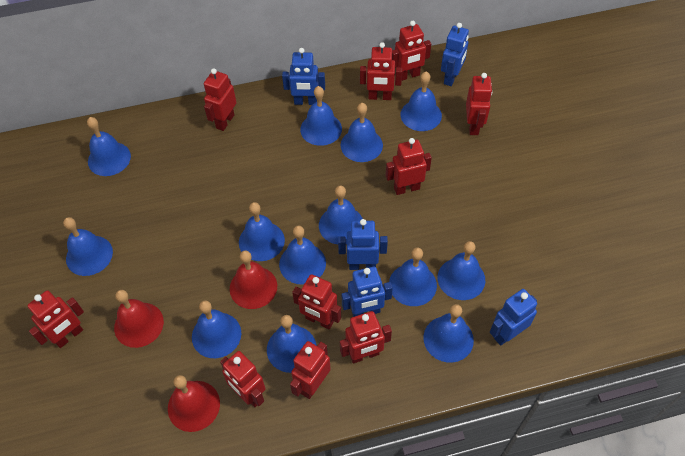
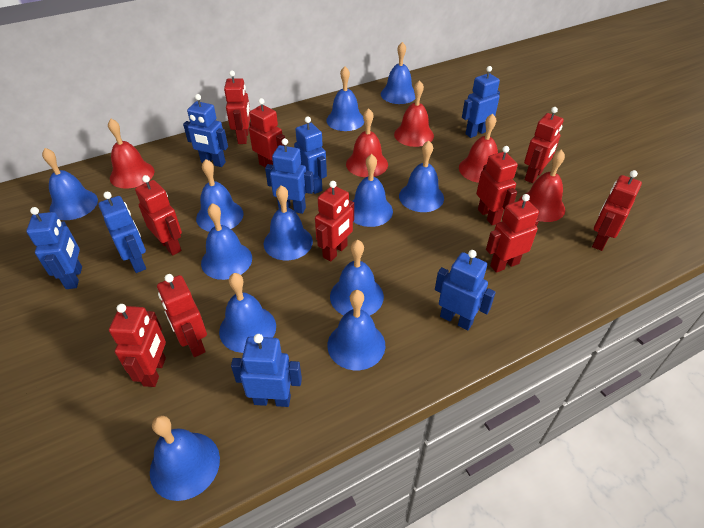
blue bell: 13 -> 12
blue robot: 5 -> 8
red bell: 3 -> 5

